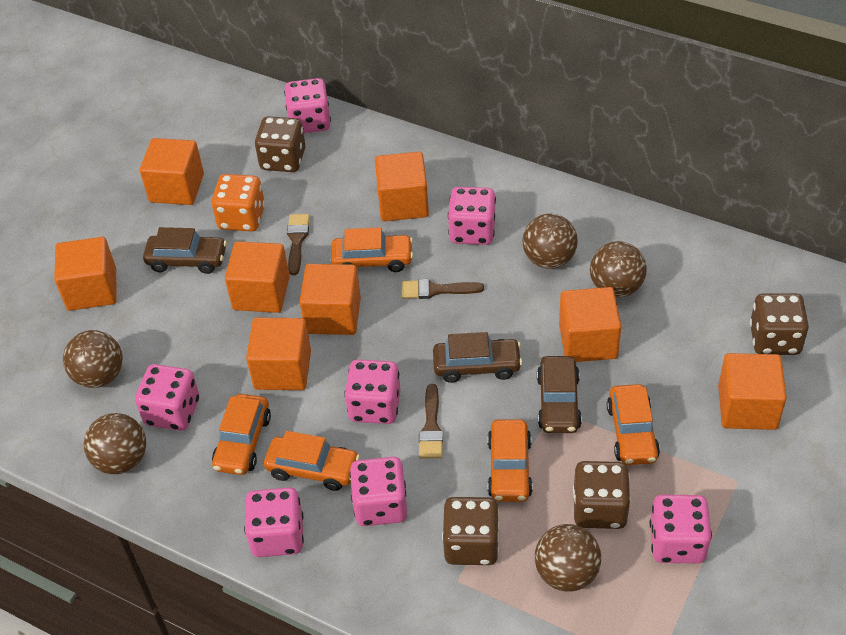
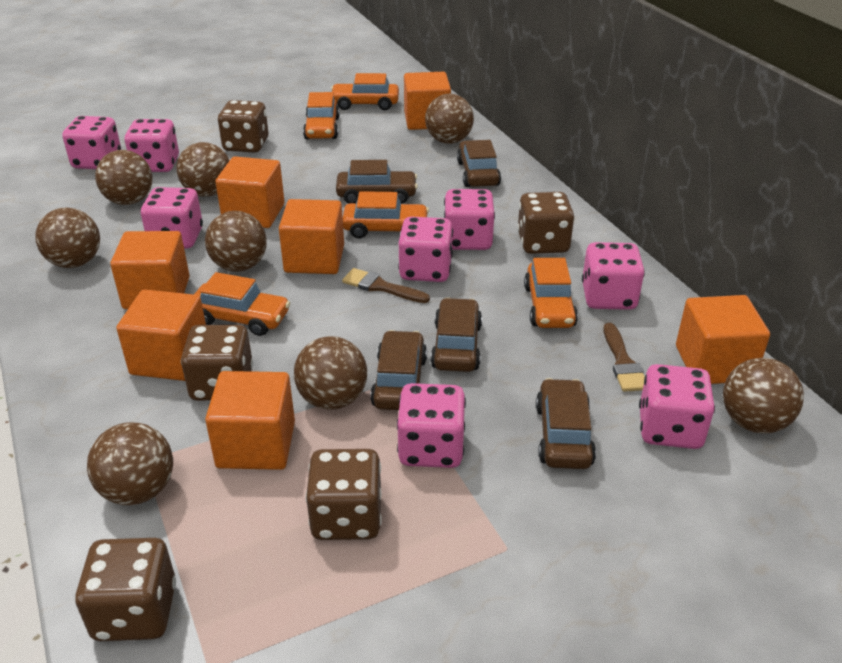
brown ball: 5 -> 8
brown brush: 3 -> 2
brown car: 3 -> 5
brown dice: 4 -> 5
orange cube: 8 -> 7
orange dice: 1 -> 0
pink dice: 7 -> 8

